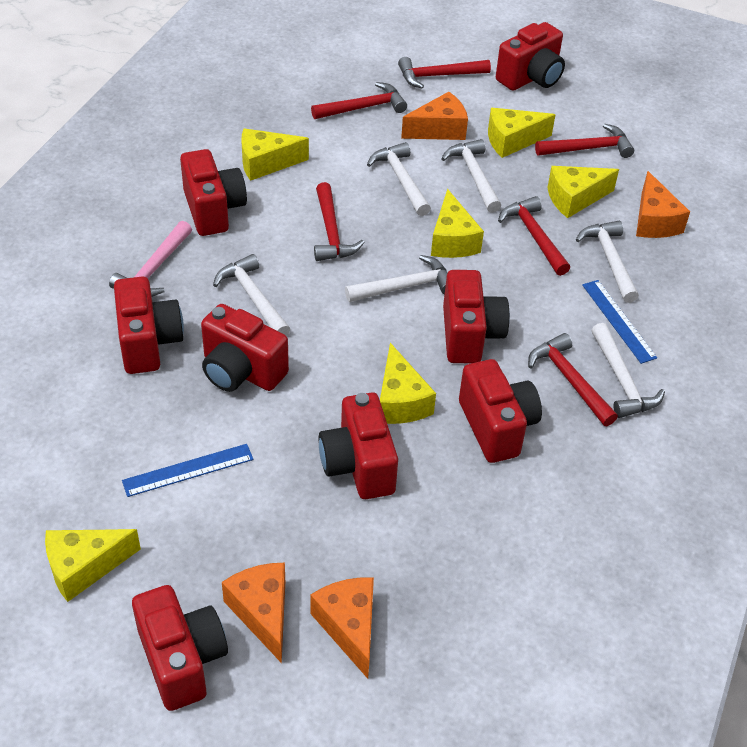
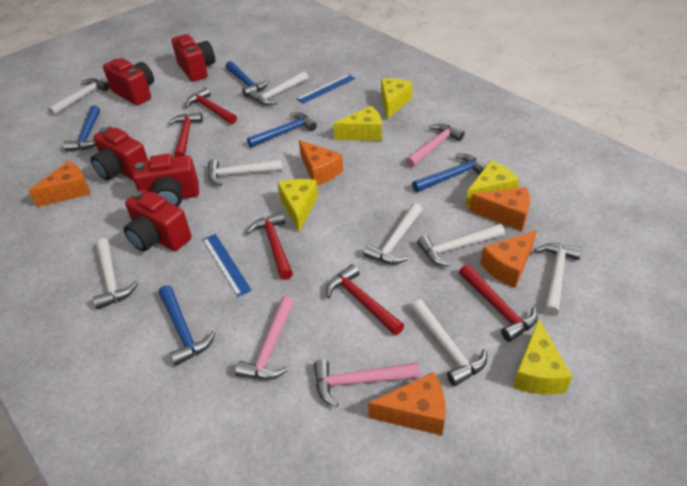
blue hammer: 0 -> 5
orange cheese: 4 -> 5
pink hammer: 1 -> 3
red camera: 8 -> 5
red hammer: 6 -> 5
white hammer: 6 -> 8
yellow cheese: 6 -> 5

